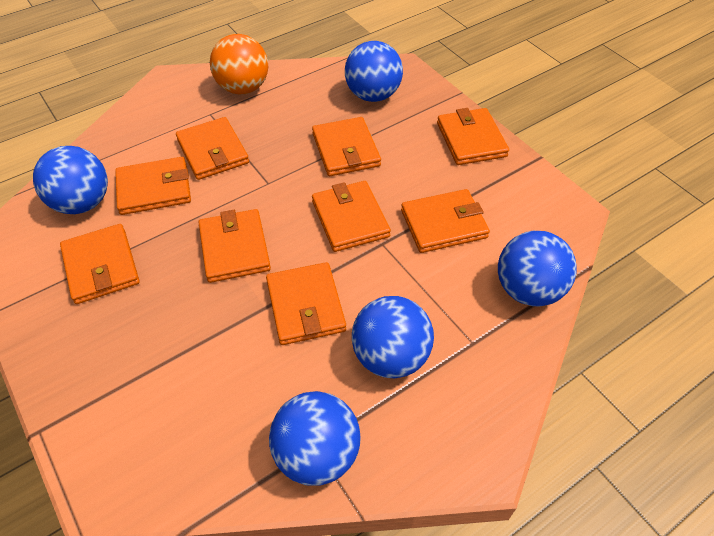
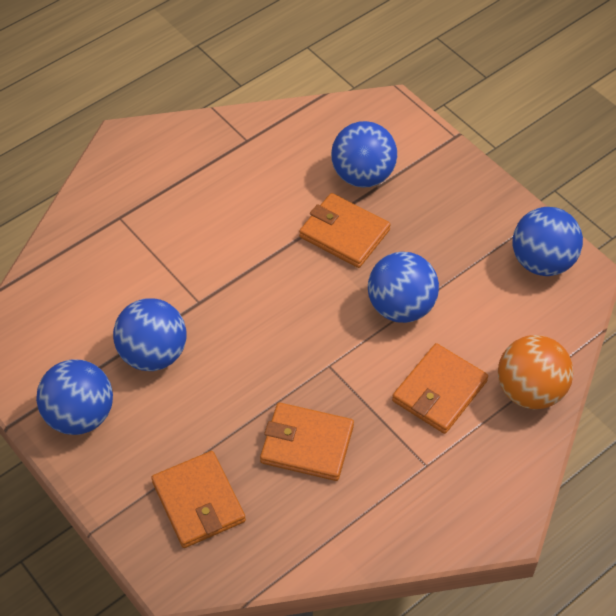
orange wallet: 9 -> 4

